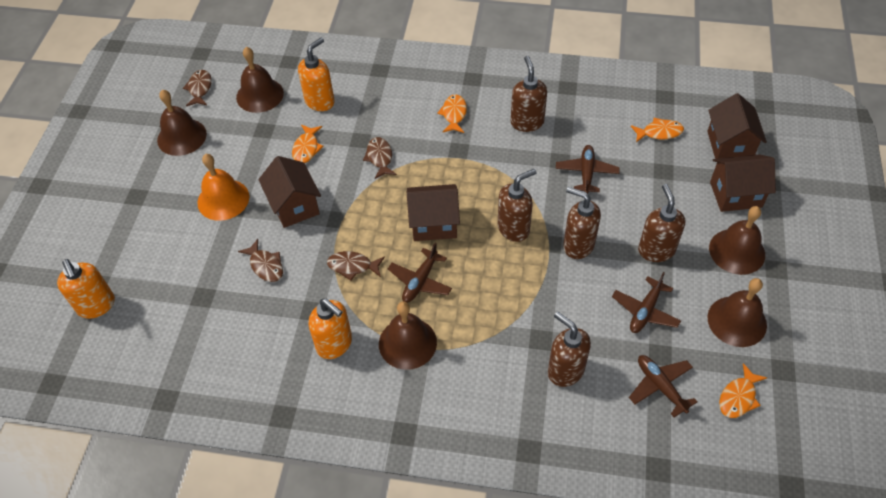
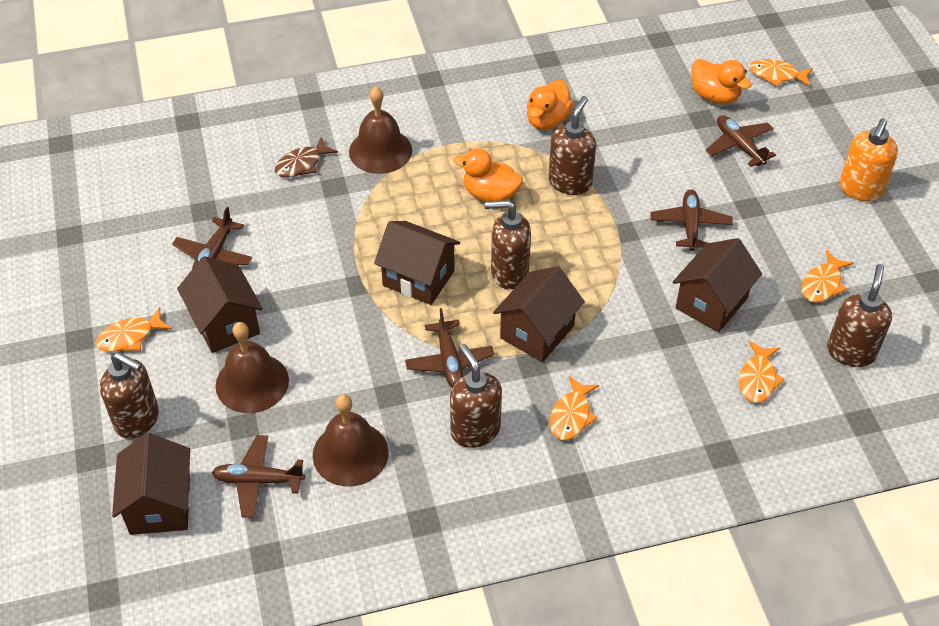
brown bell: 5 -> 3
brown fish: 4 -> 1
brown house: 4 -> 5
brown plane: 4 -> 5
orange bell: 1 -> 0
orange duck: 0 -> 3
orange fish: 4 -> 5
orange soap dispenser: 3 -> 1

